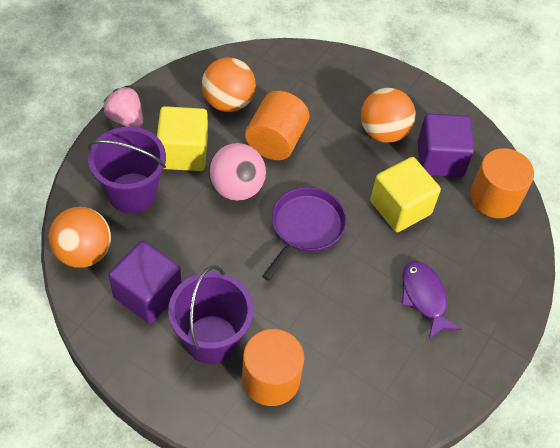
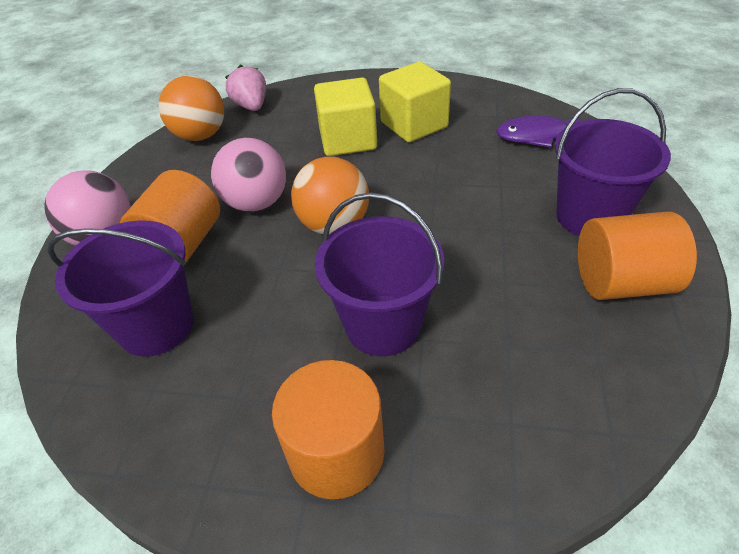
orange ball: 3 -> 2
pink ball: 1 -> 2
purple bucket: 2 -> 3
purple cube: 2 -> 0
purple pan: 1 -> 0

